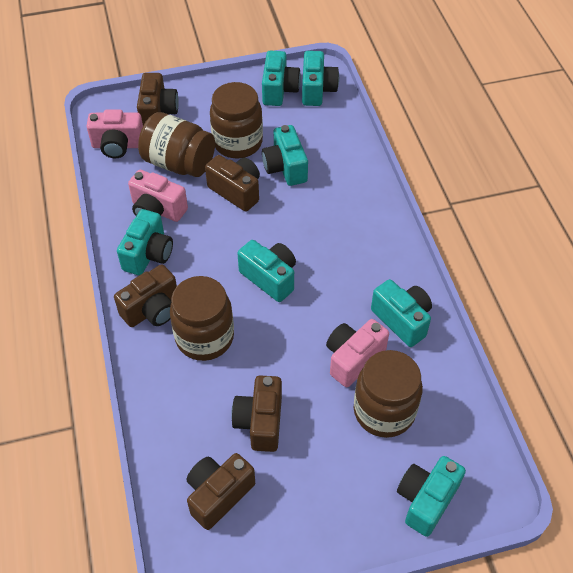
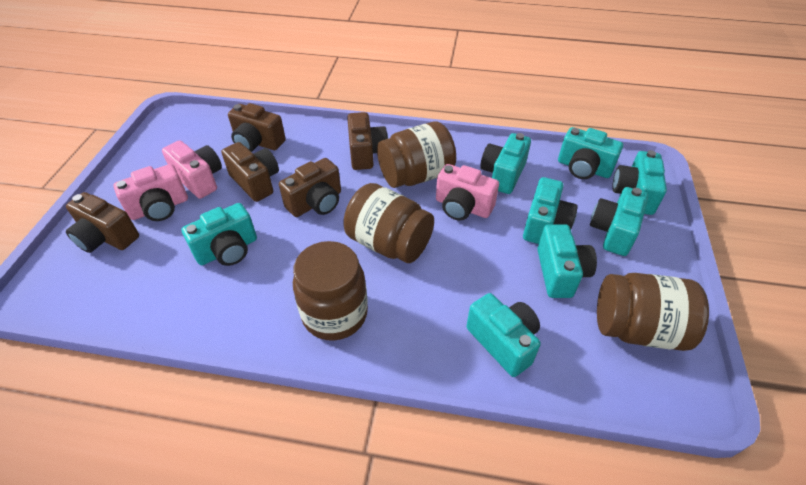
turquoise camera: 7 -> 8

